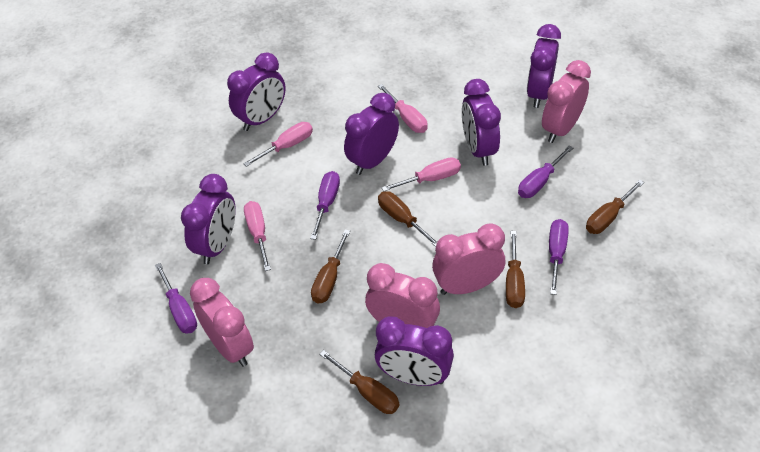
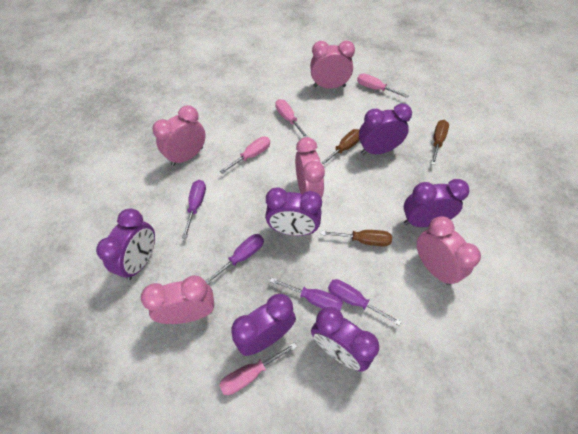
brown screwdriver: 5 -> 3
pink clock: 4 -> 5

